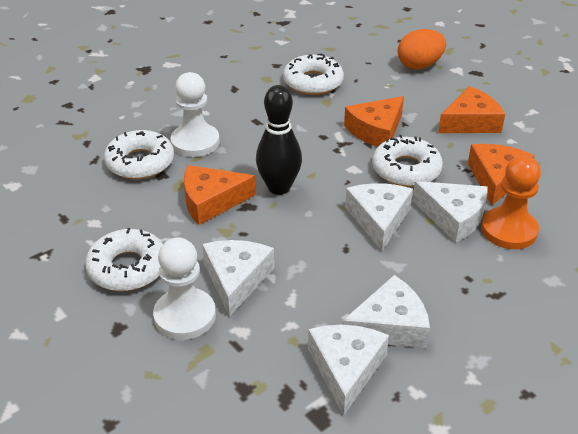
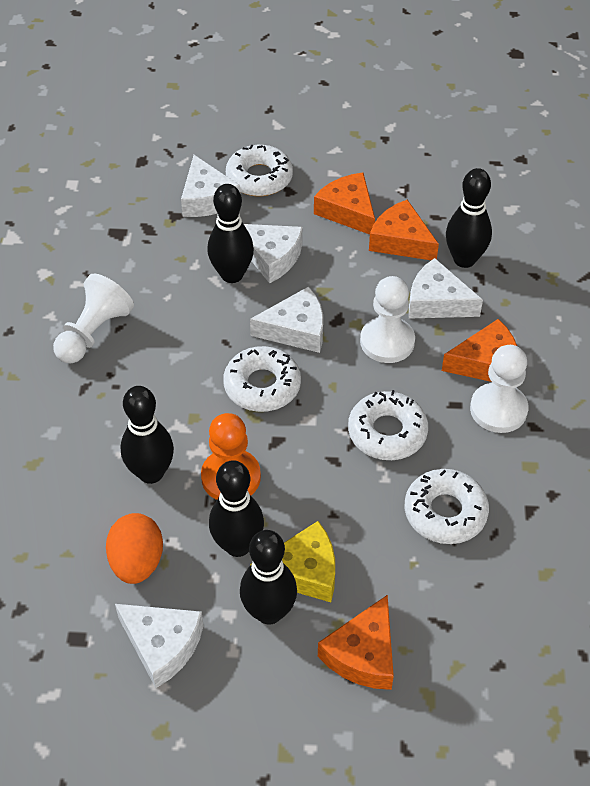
black bowling pin: 1 -> 5
white pawn: 2 -> 3
yellow cheese: 0 -> 1

